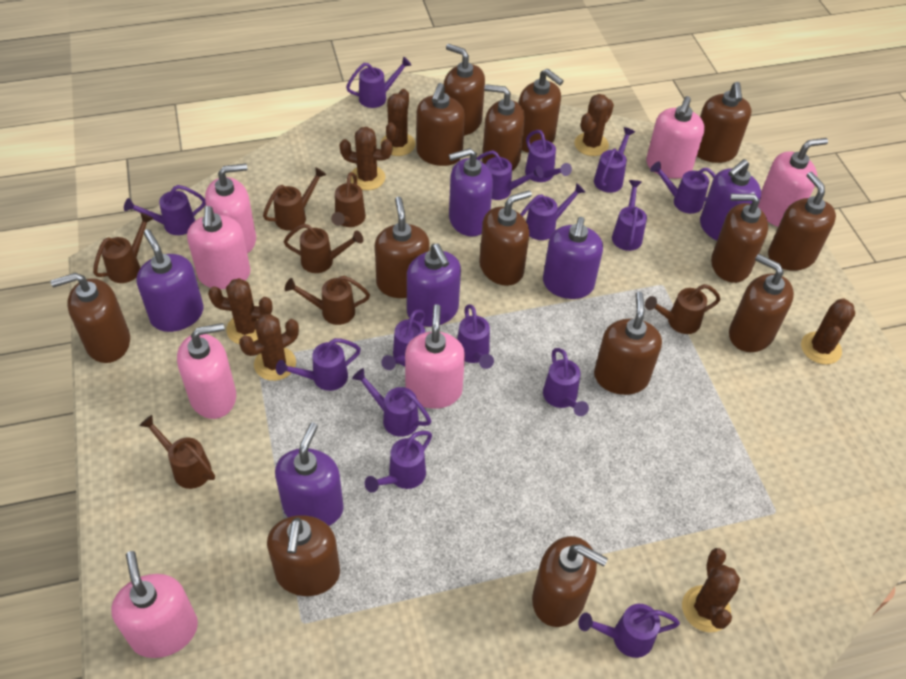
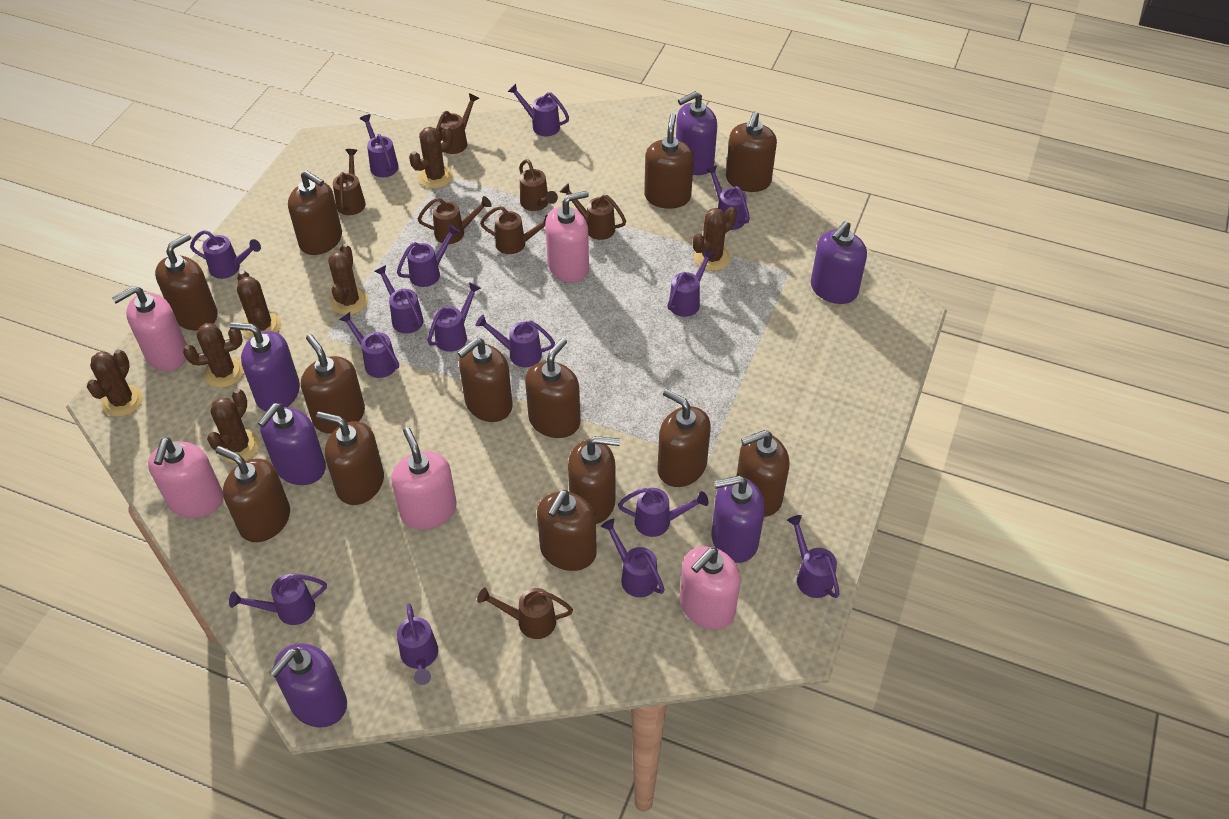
brown soap dispenser: 14 -> 13
pink soap dispenser: 7 -> 5

